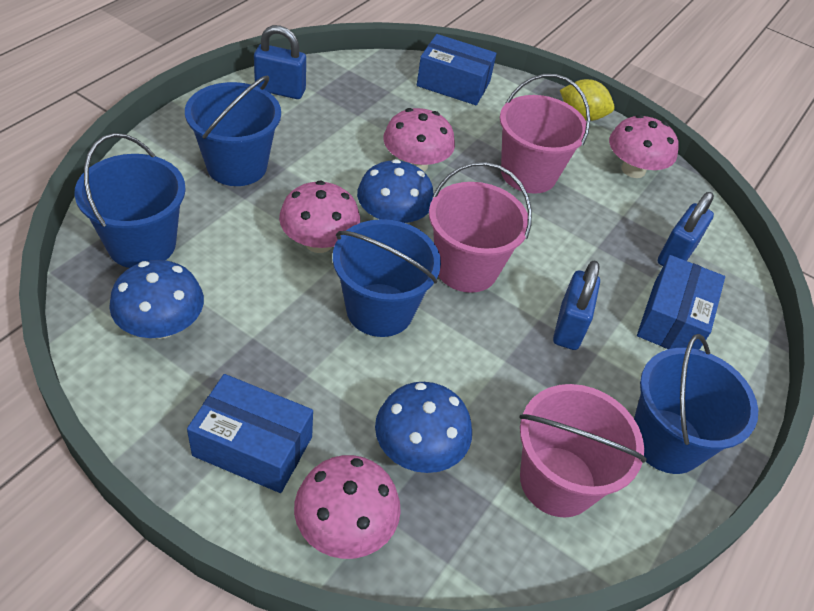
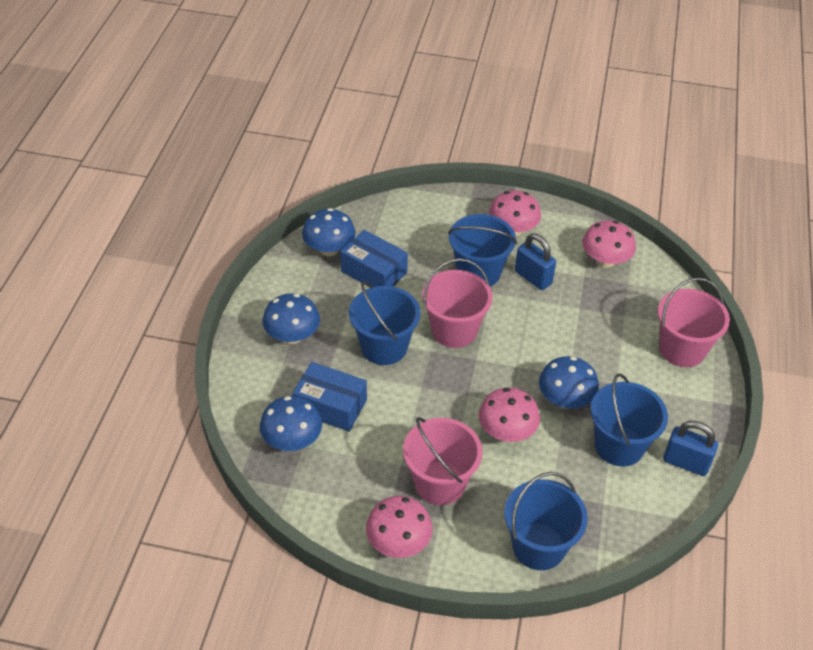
blue box: 3 -> 2
blue mushroom: 3 -> 4
blue padlock: 3 -> 2
yellow lemon: 1 -> 0

